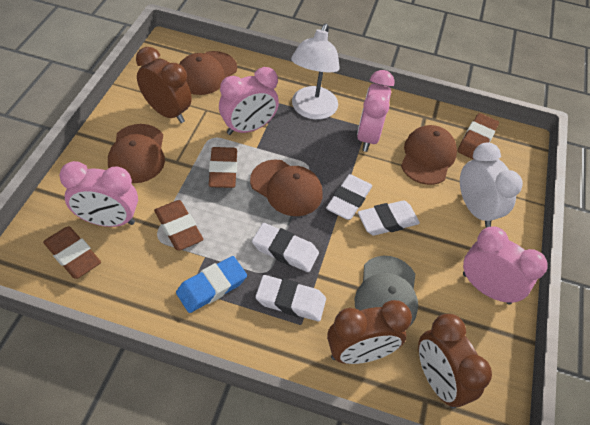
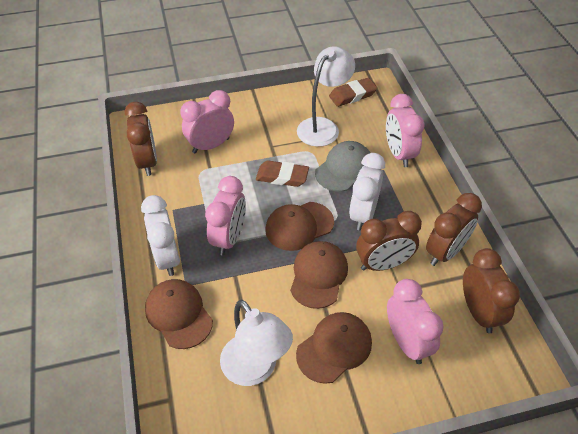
blue eraser: 1 -> 0
brown clock: 3 -> 4
brown eraser: 4 -> 2
white clock: 1 -> 2
white eraser: 4 -> 0
white lamp: 1 -> 2

